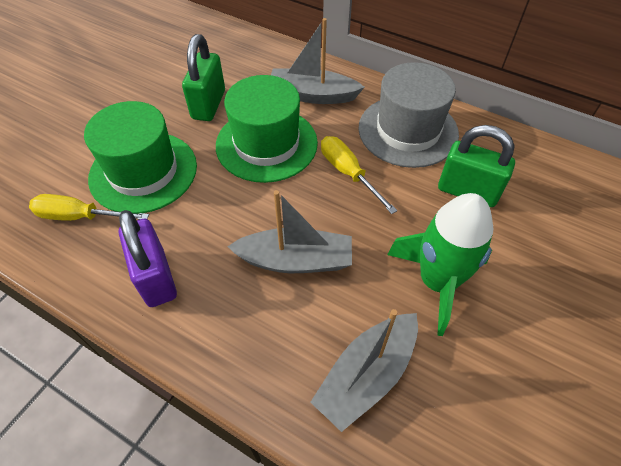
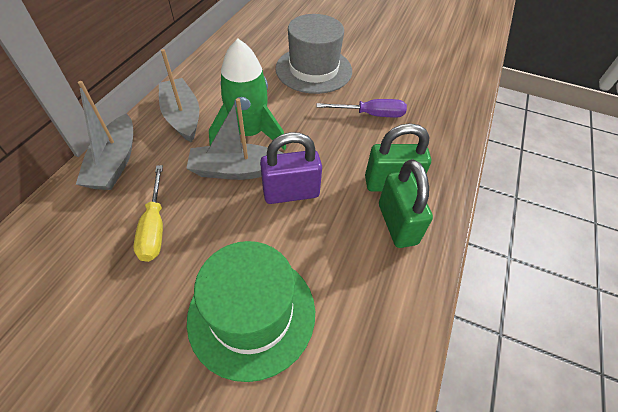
green hat: 2 -> 1
purple screwdriver: 0 -> 1
yellow screwdriver: 2 -> 1

